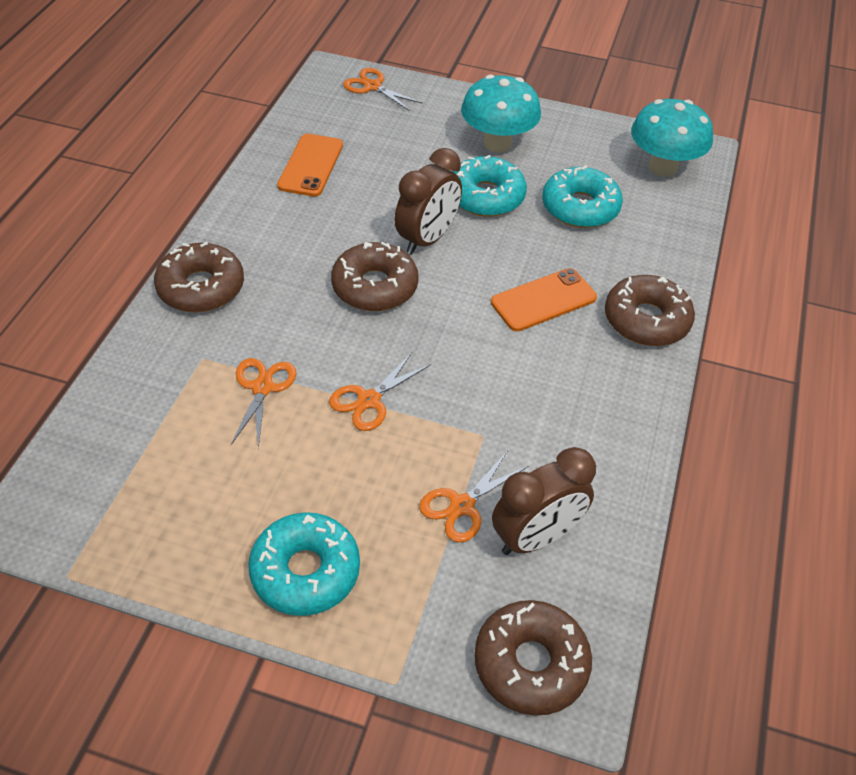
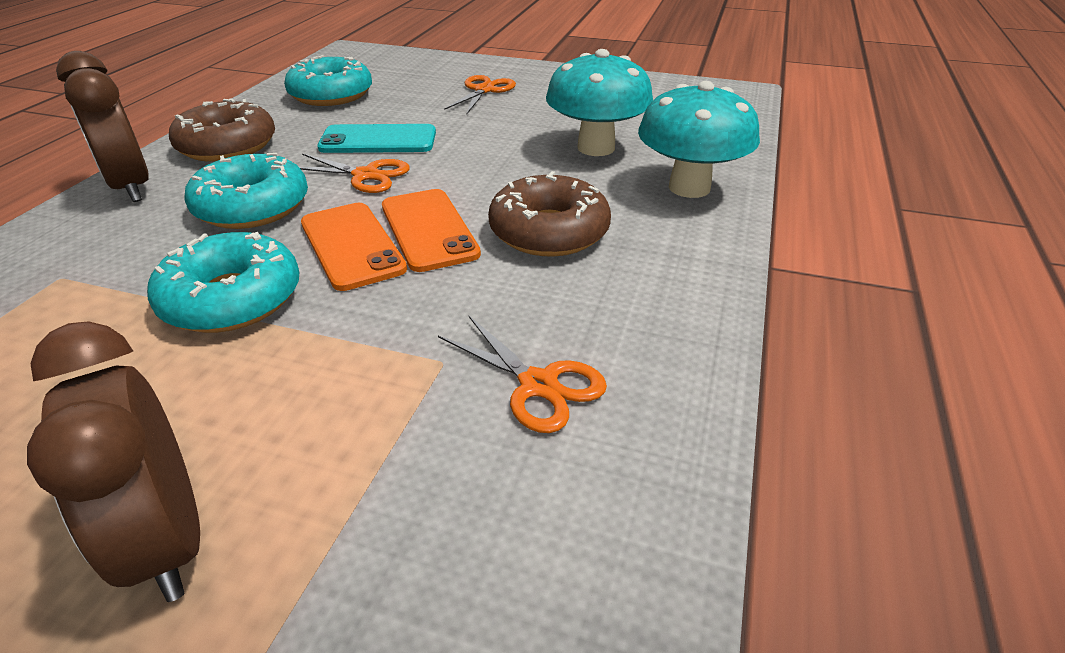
brown donut: 4 -> 2
orange scissors: 4 -> 3
turquoise phone: 0 -> 1

